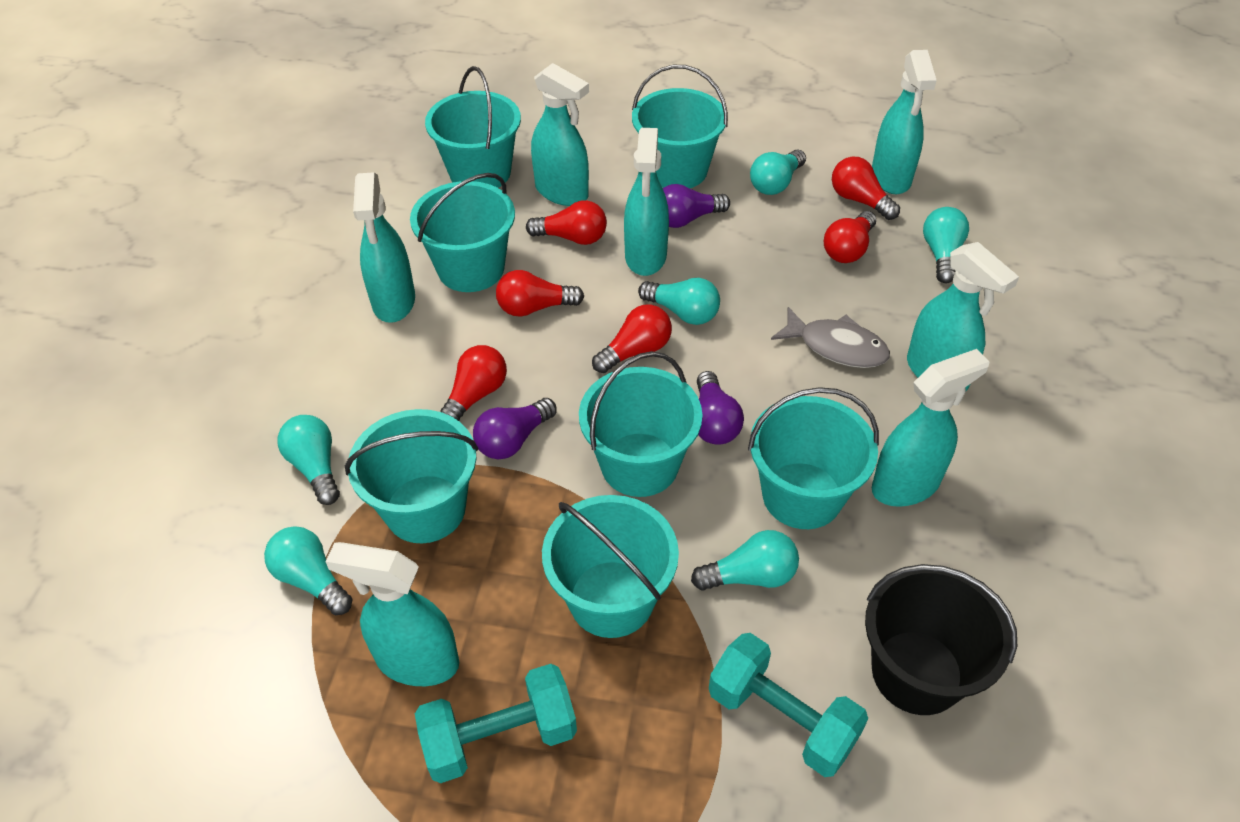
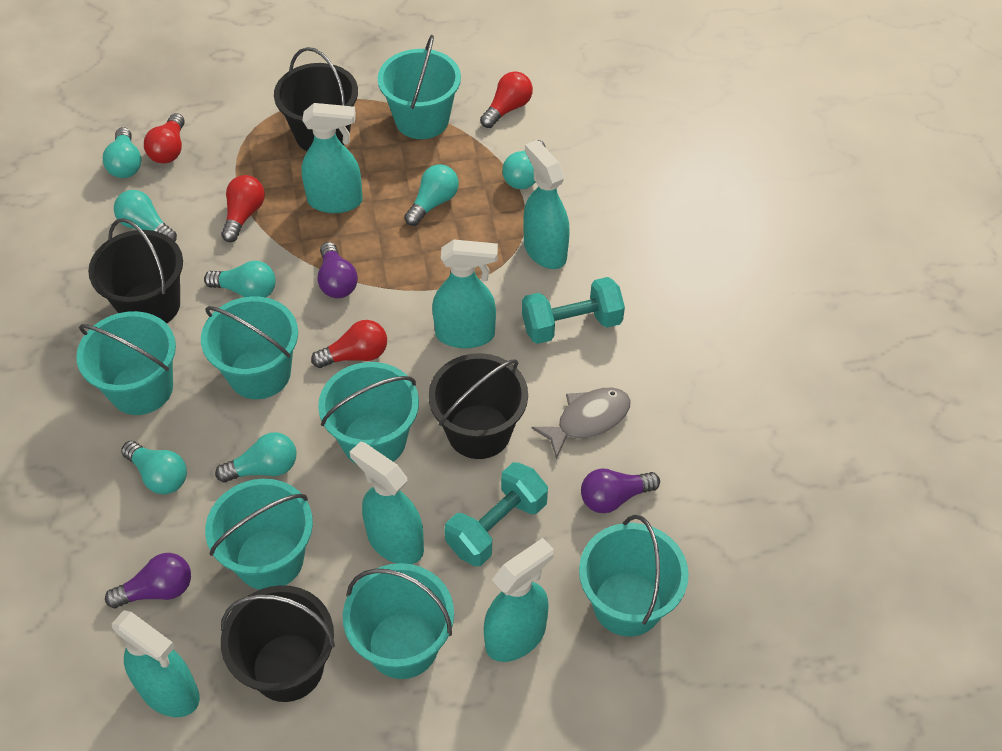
black bucket: 1 -> 4
red light bulb: 6 -> 4
turquoise light bulb: 6 -> 7
turquoise spray bottle: 7 -> 6

